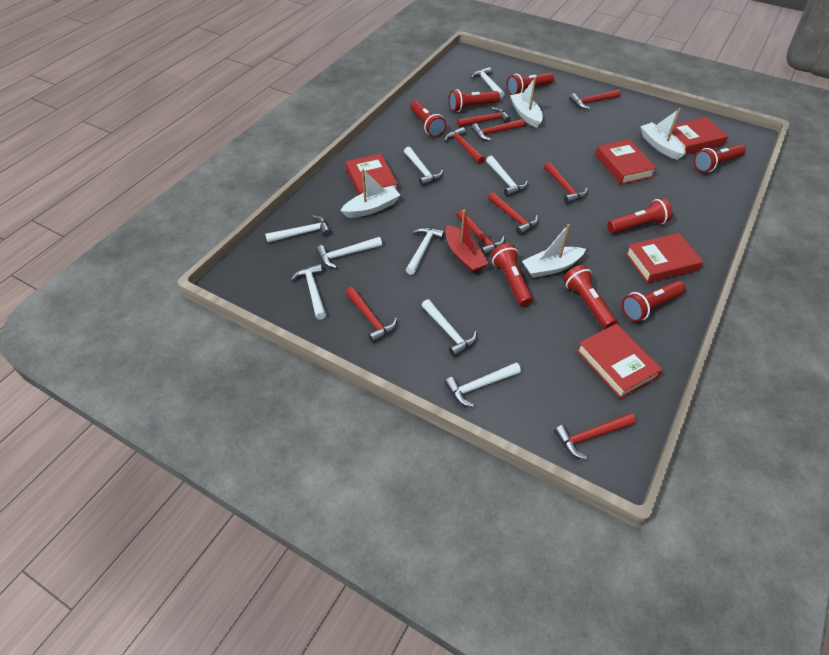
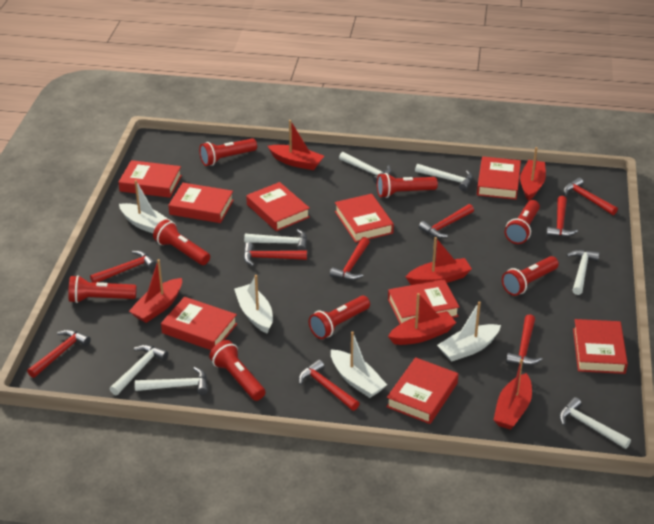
red boat: 1 -> 6
red book: 5 -> 9
white hammer: 9 -> 7

